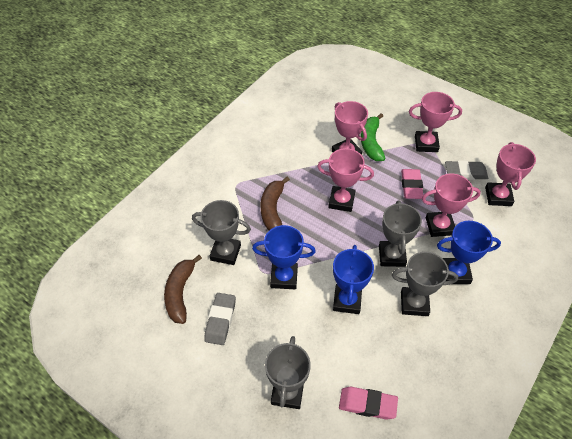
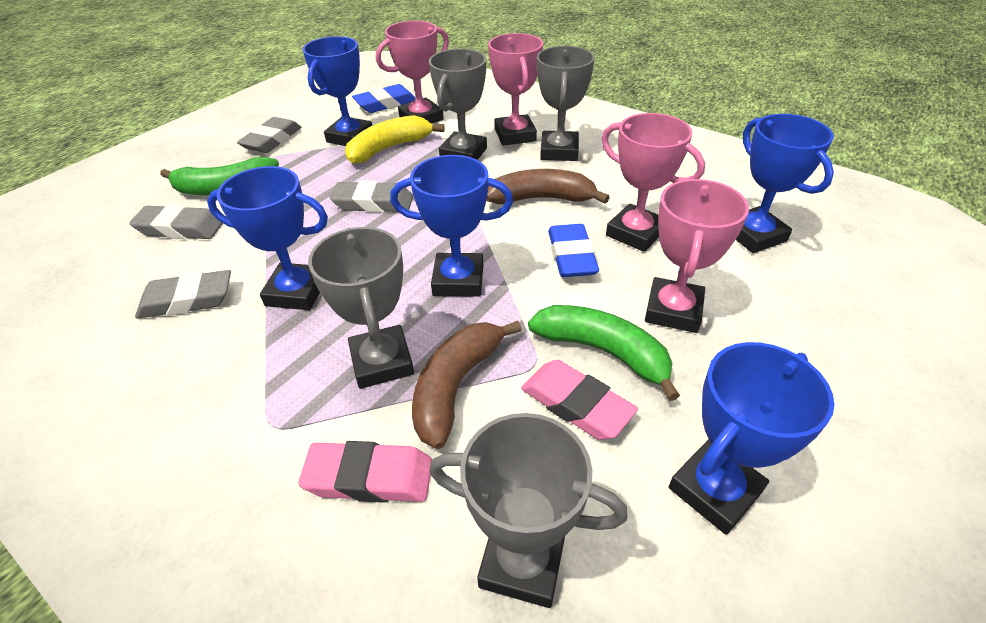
blue eraser: 0 -> 2
blue trophy: 3 -> 5
green banana: 1 -> 2
grey eraser: 2 -> 4
pink trophy: 5 -> 4
yellow banana: 0 -> 1

